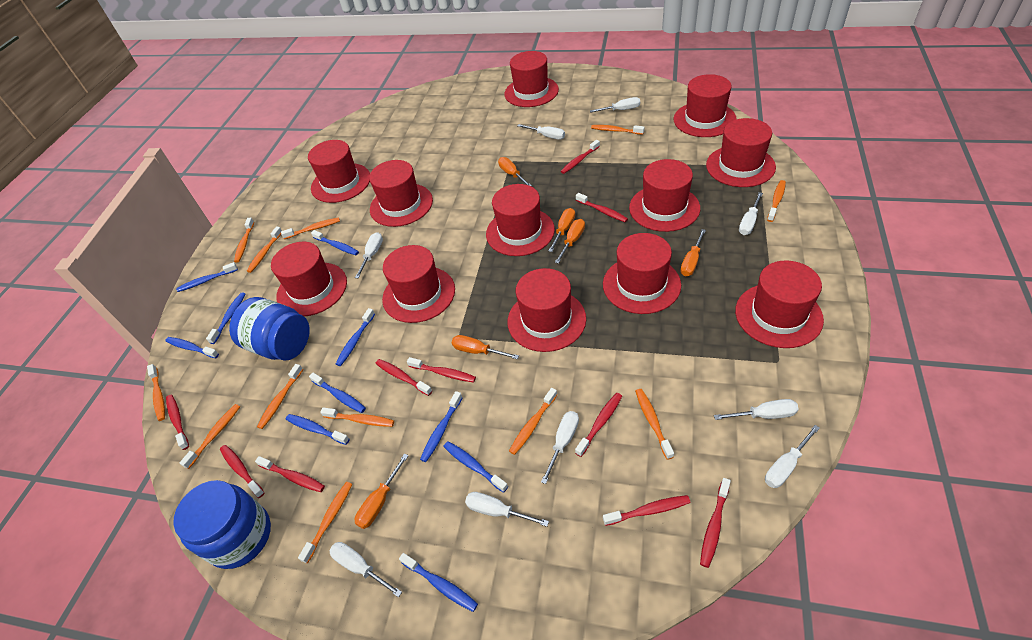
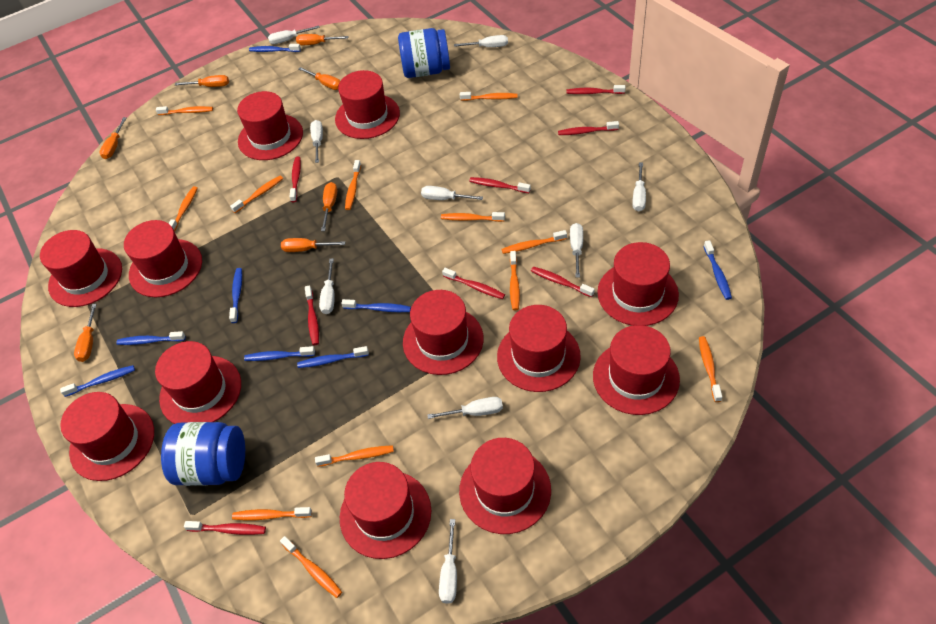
blue toothbrush: 10 -> 8
orange screwdriver: 6 -> 7
red toothbrush: 10 -> 8

